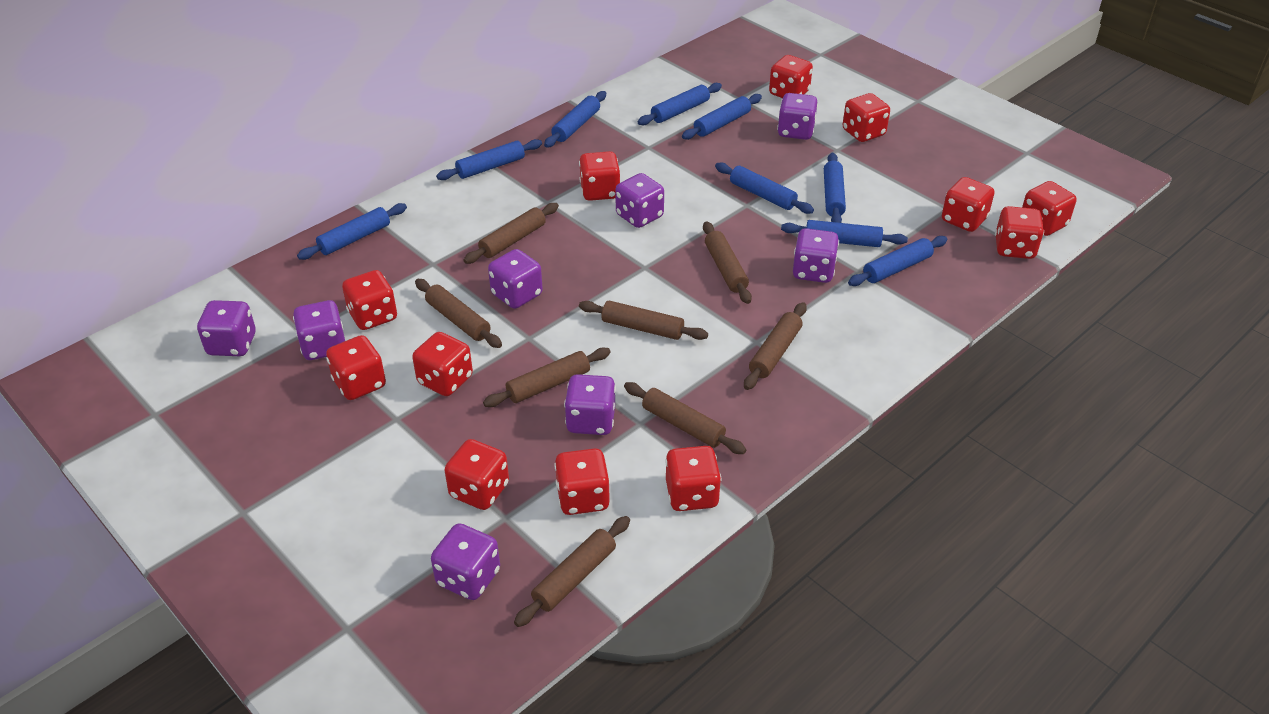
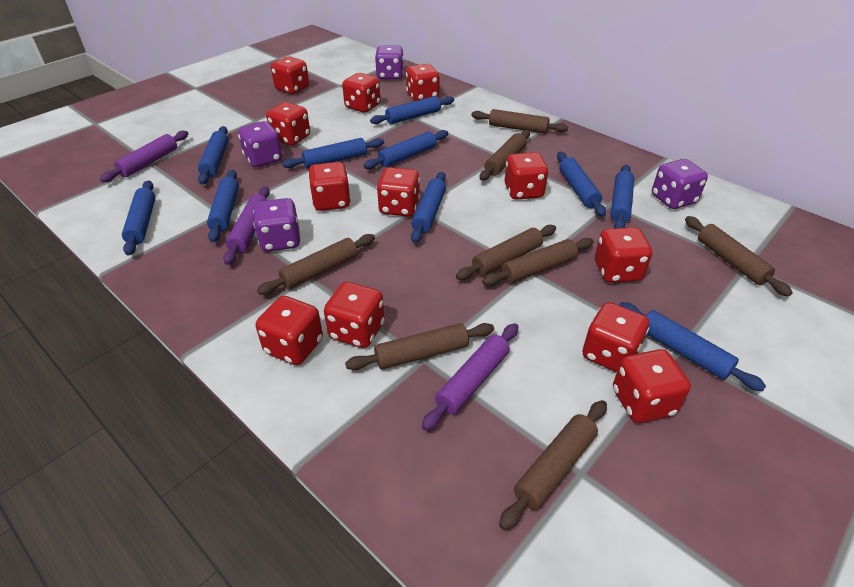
blue rolling pin: 9 -> 10
purple dice: 8 -> 4
purple rolling pin: 0 -> 3

